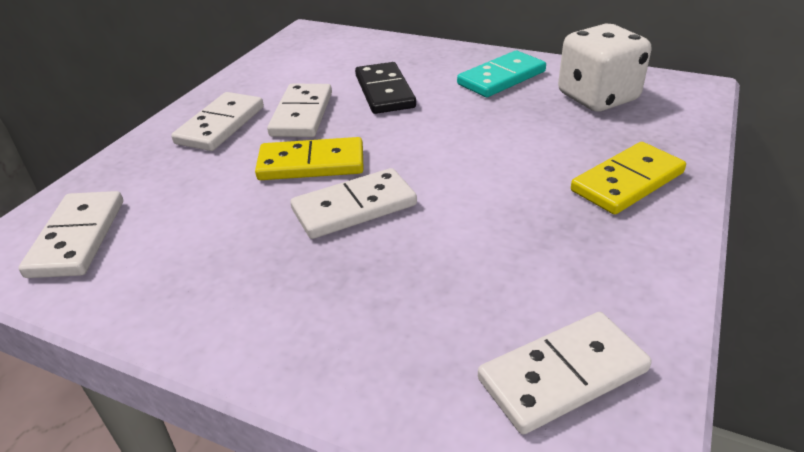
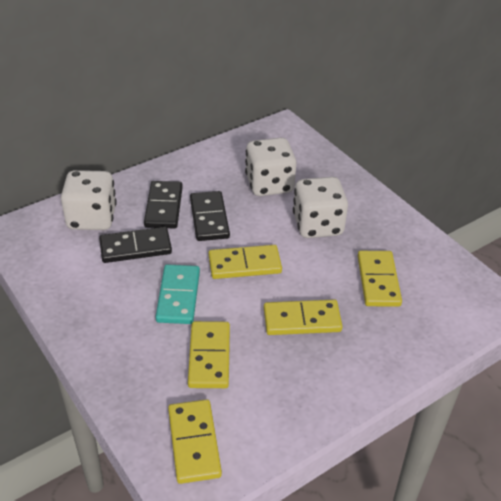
black domino: 1 -> 3
white dice: 1 -> 3
white domino: 5 -> 0
yellow domino: 2 -> 5

